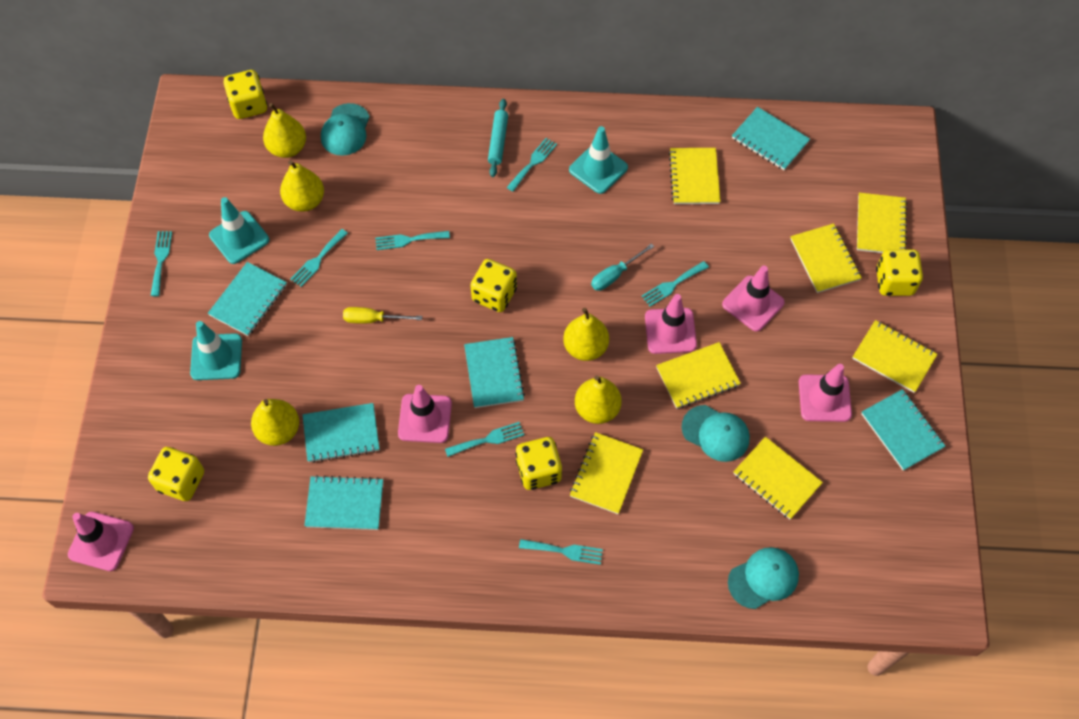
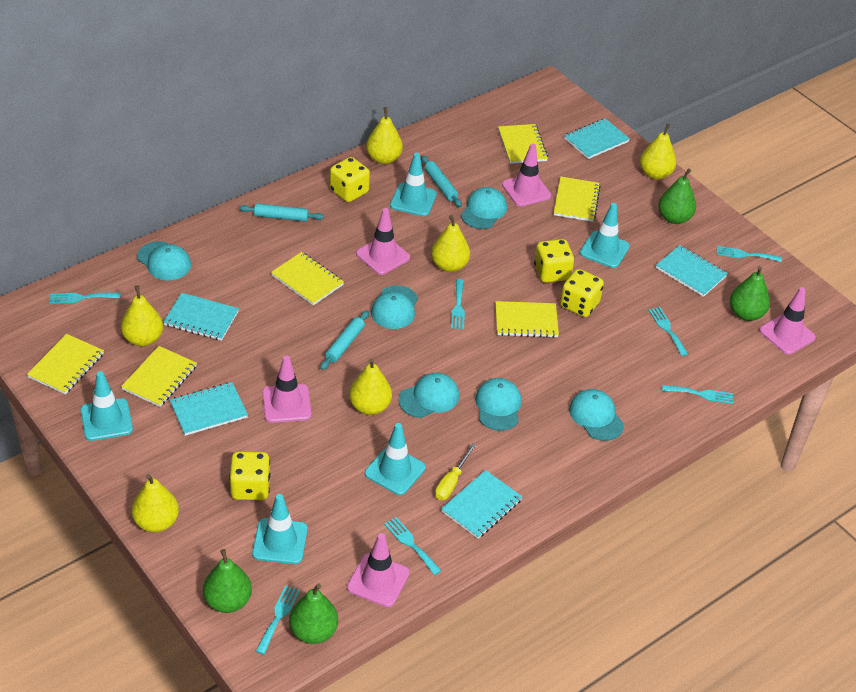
green pear: 0 -> 4
turquoise cap: 3 -> 6
turquoise notebook: 6 -> 5
turquoise rolling pin: 1 -> 3
turquoise screwdriver: 1 -> 0
turquoise traffic cone: 3 -> 5
yellow dice: 5 -> 4
yellow notebook: 7 -> 6
yellow pear: 5 -> 6

